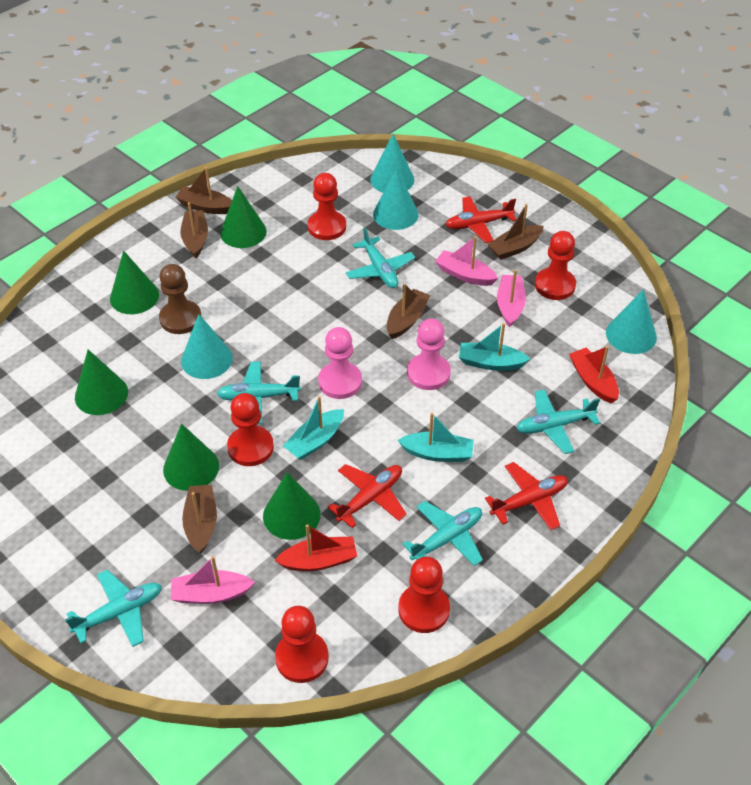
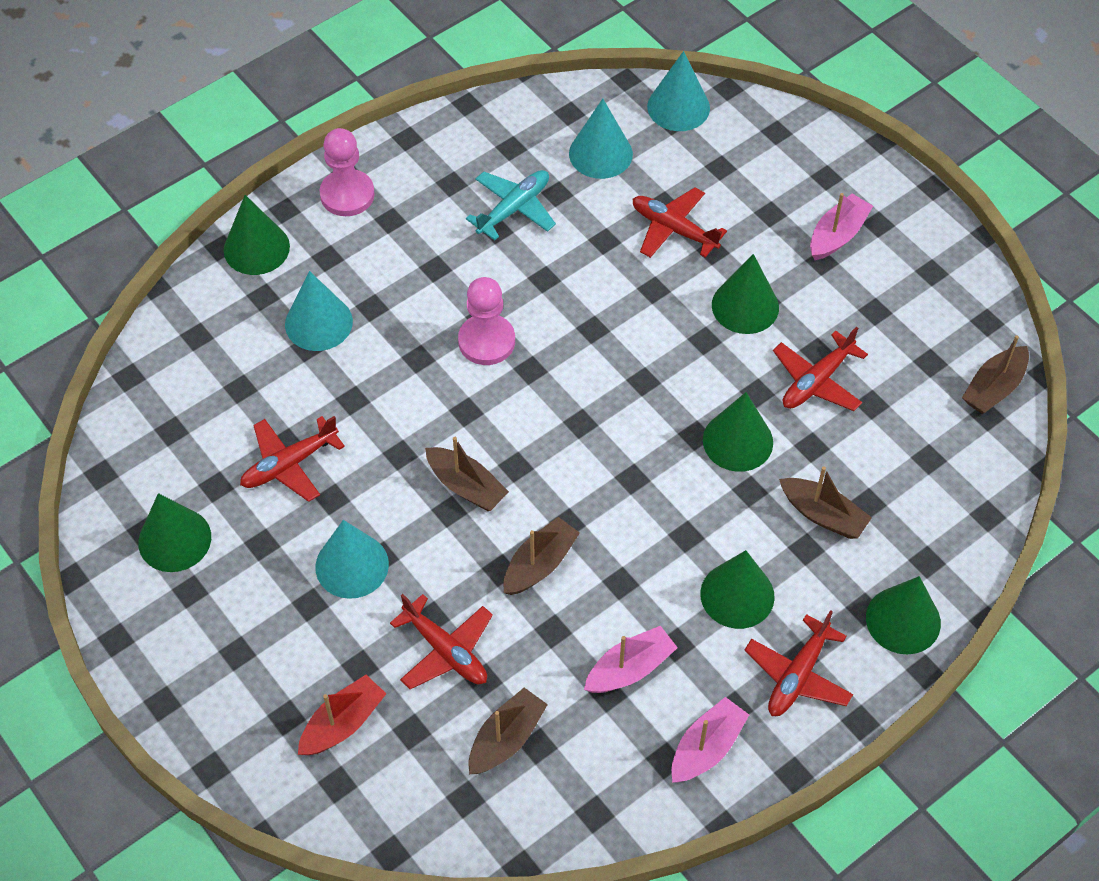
brown pawn: 1 -> 0
green cone: 5 -> 6
red boat: 2 -> 1
red pawn: 5 -> 0
red plane: 3 -> 5
turquoise boat: 3 -> 0
turquoise plane: 5 -> 1

